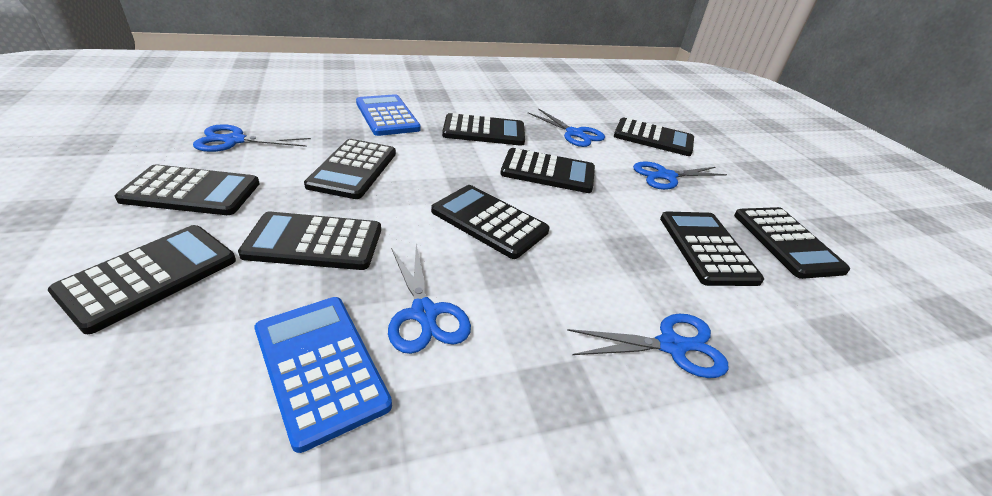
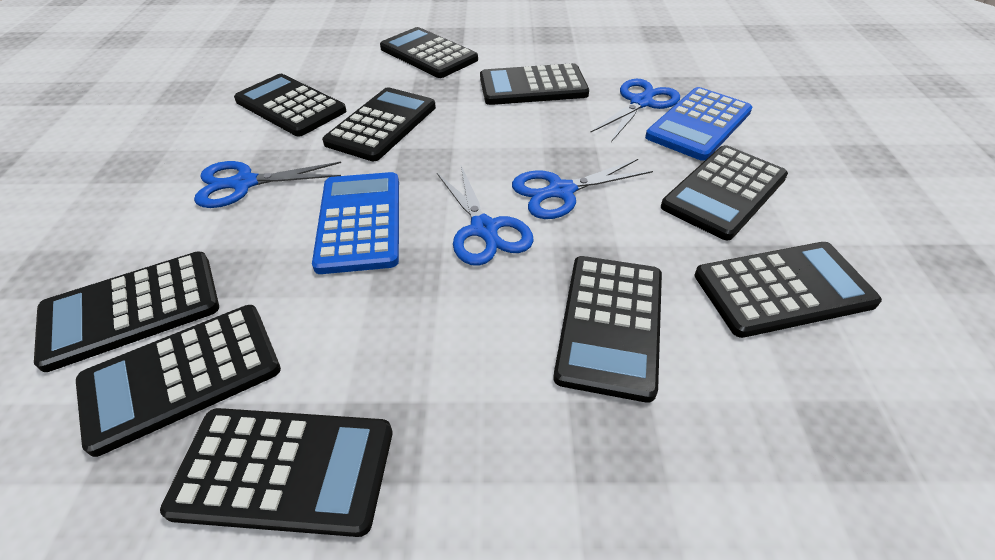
blue scissors: 5 -> 4

